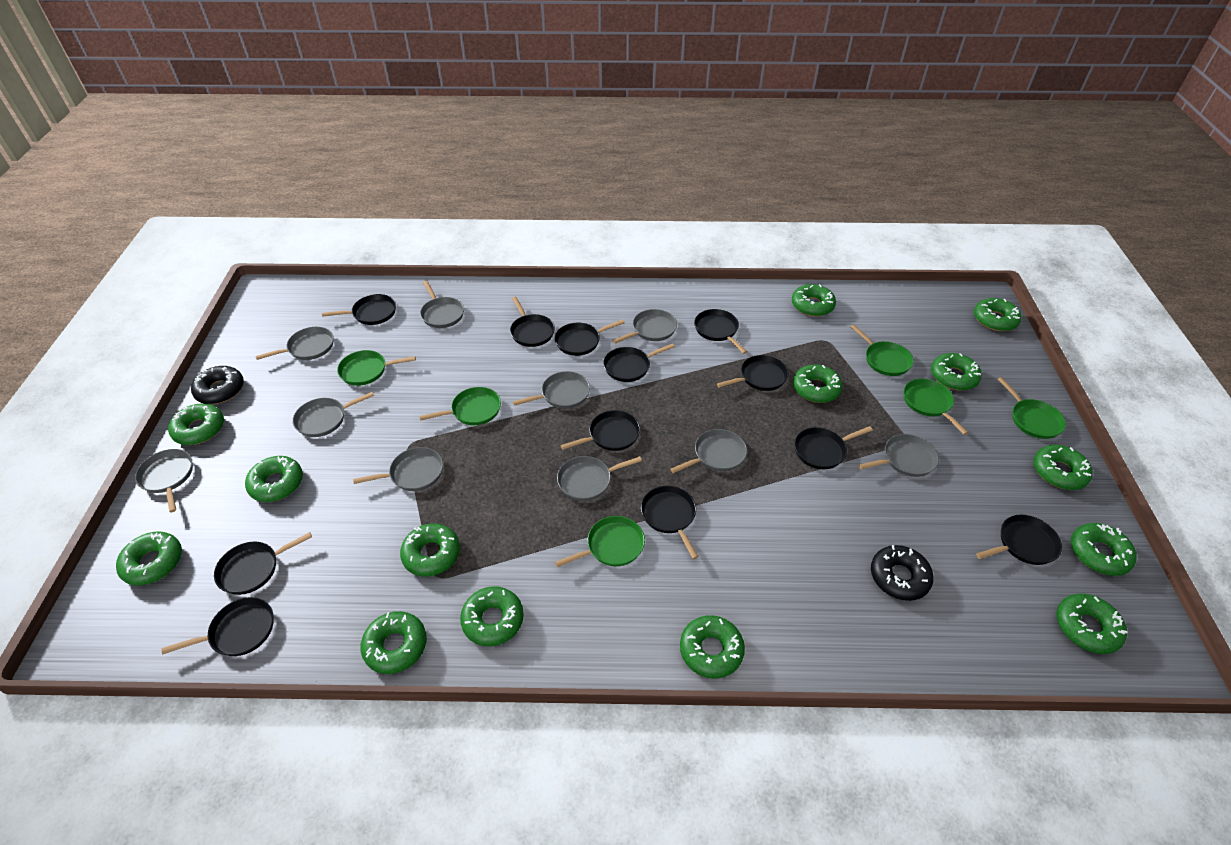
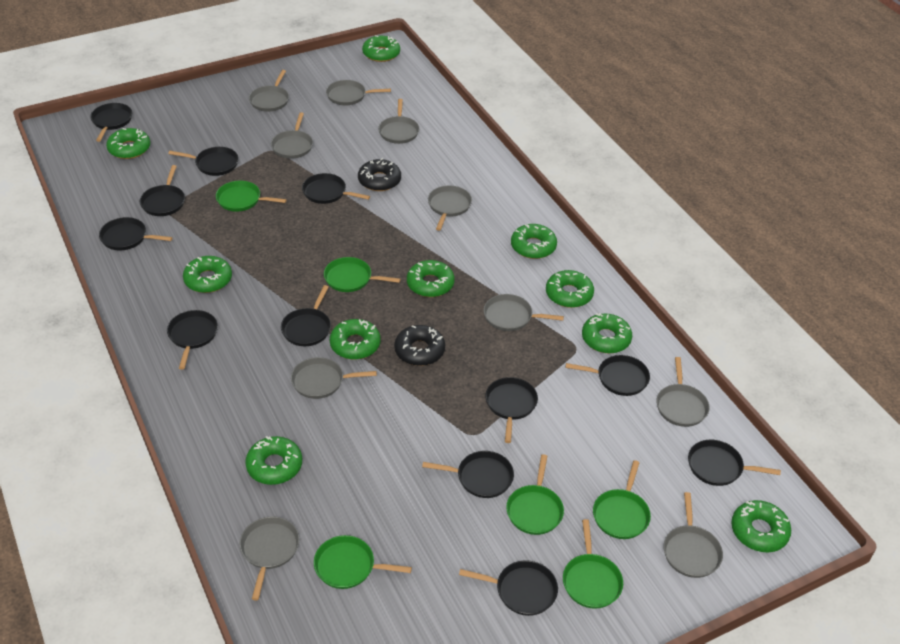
green donut: 14 -> 10

